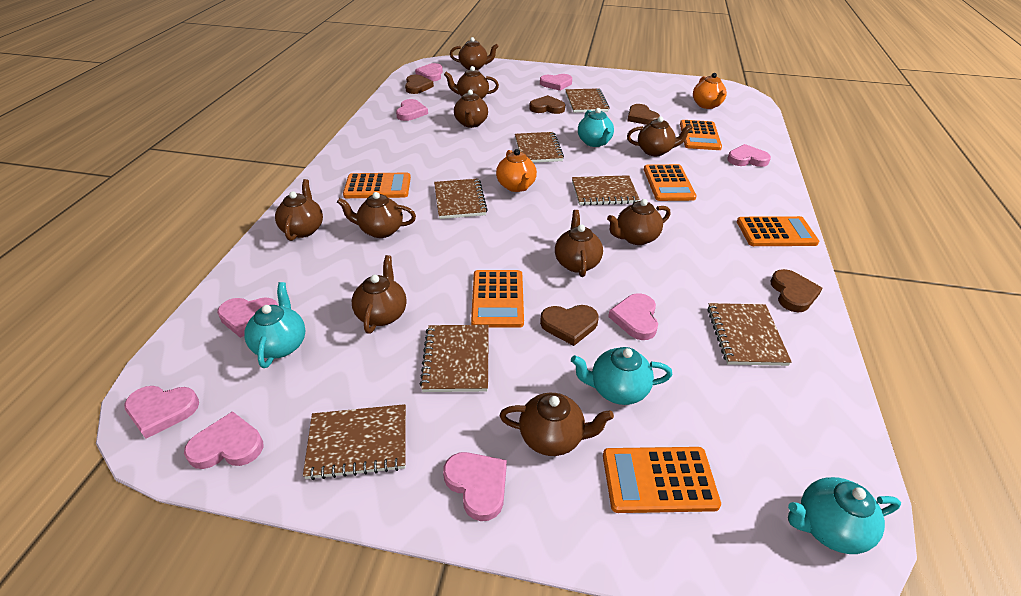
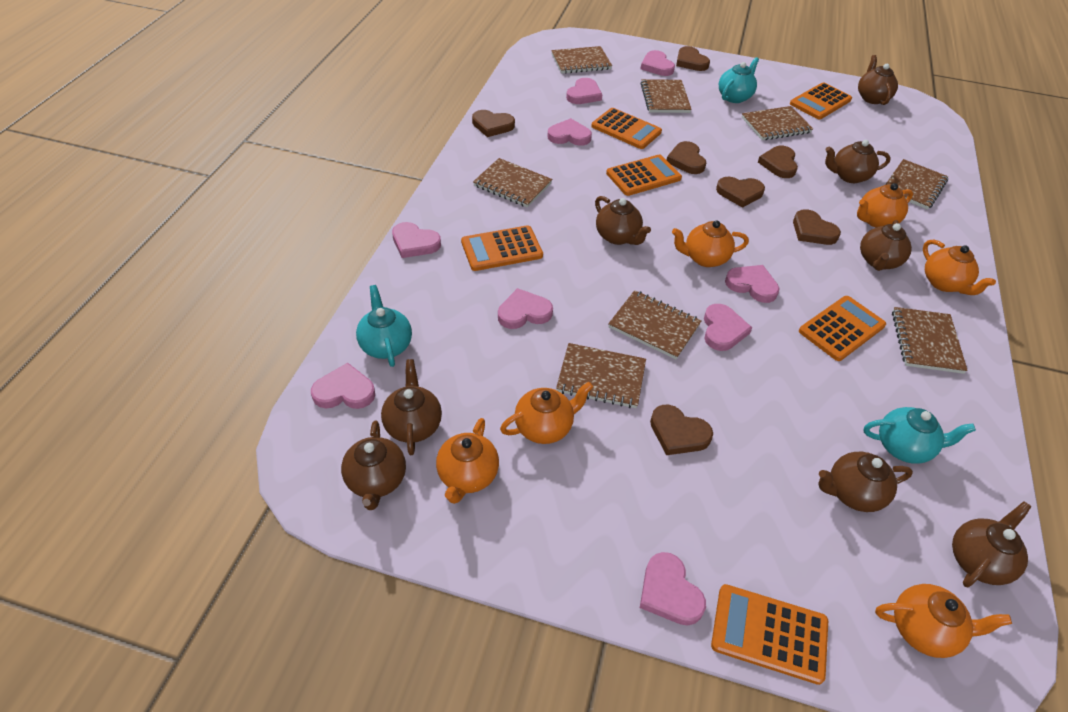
brown heart: 5 -> 7
brown notebook: 7 -> 8
brown teapot: 10 -> 8
orange teapot: 2 -> 6
turquoise teapot: 4 -> 3

